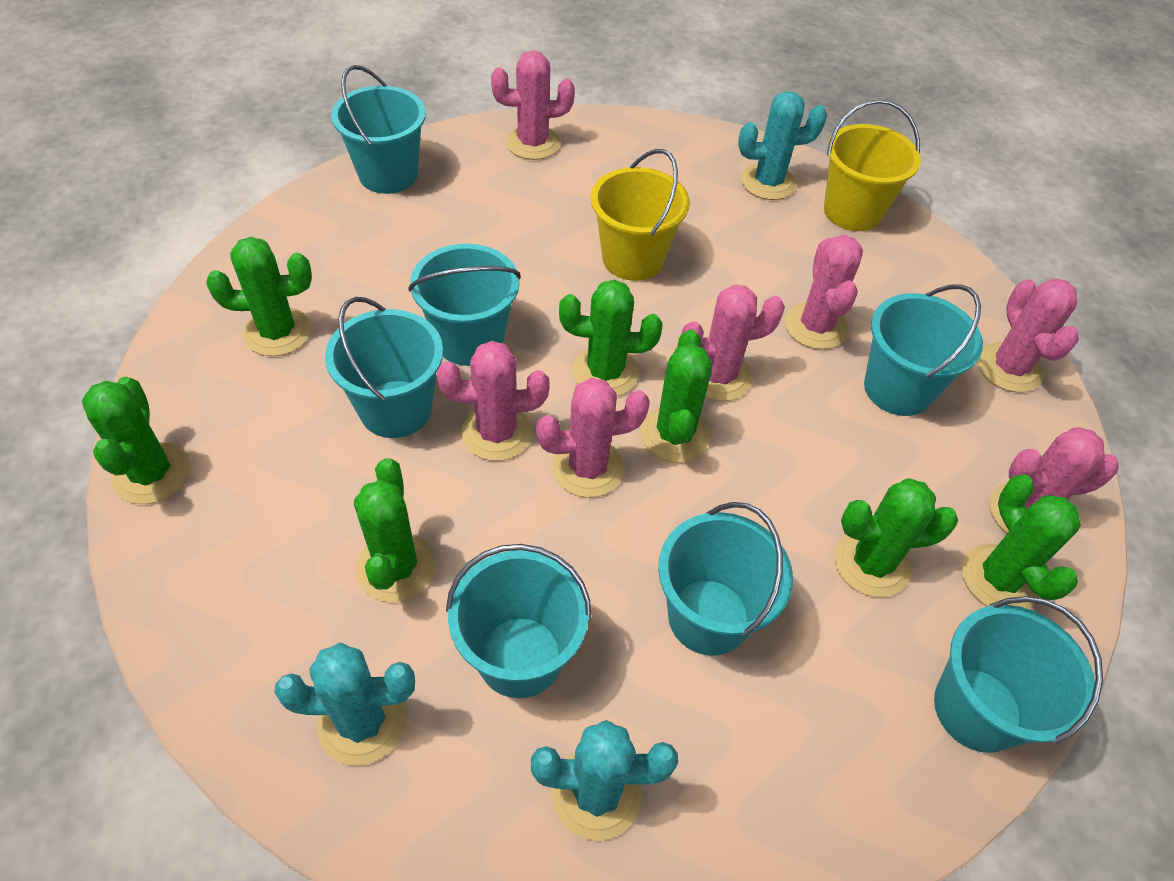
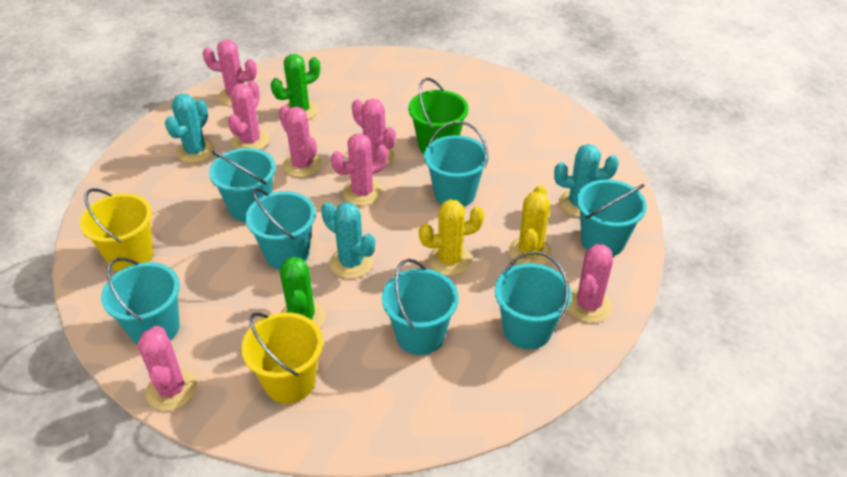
green bucket: 0 -> 1
green cactus: 7 -> 2
yellow cactus: 0 -> 2

